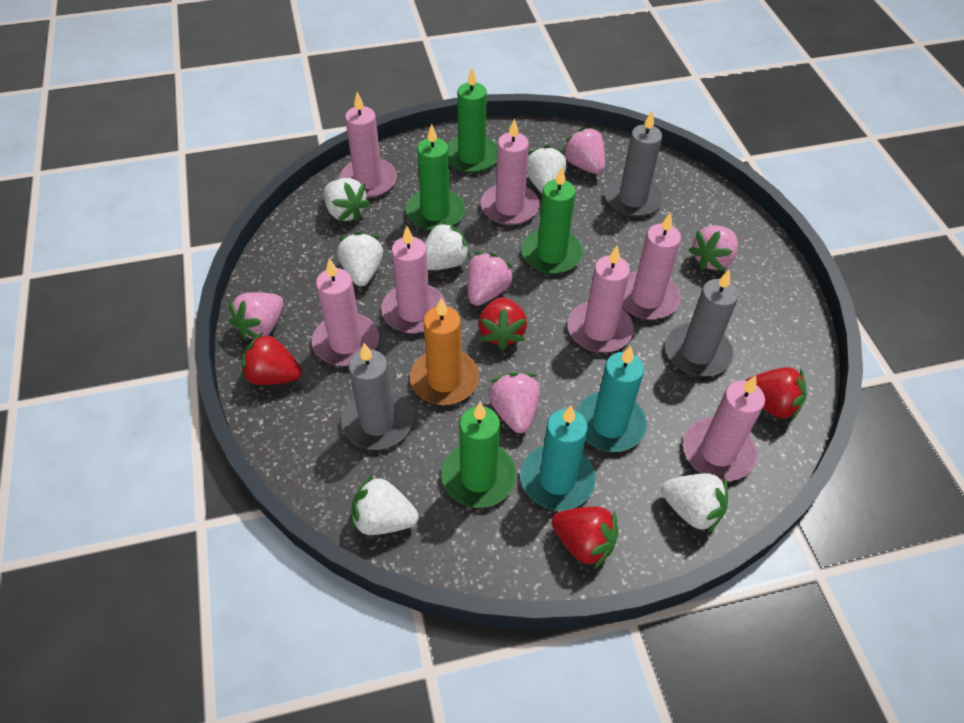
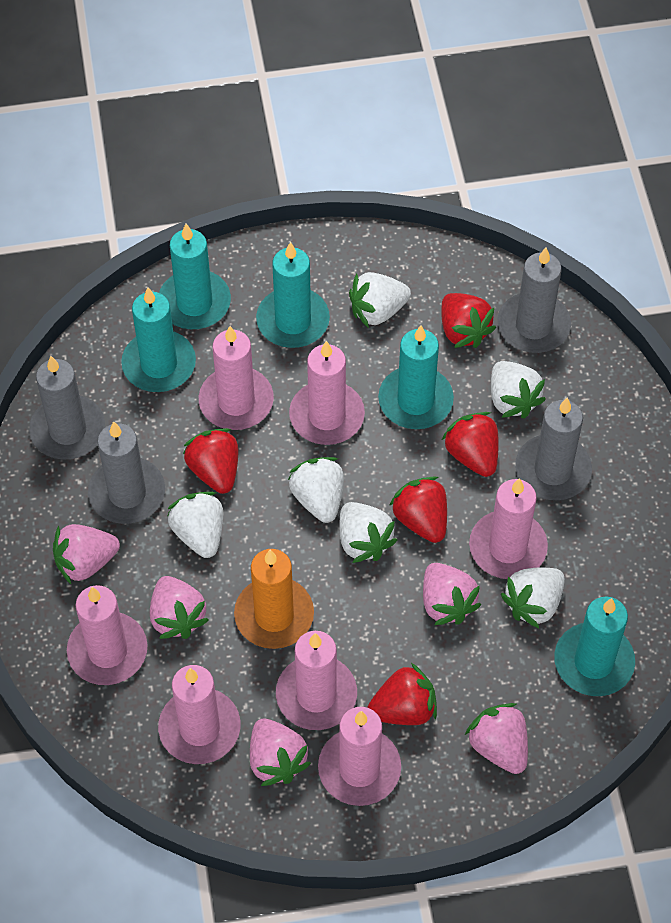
green candle: 4 -> 0
grey candle: 3 -> 4
red strawberry: 4 -> 5
turquoise candle: 2 -> 5

